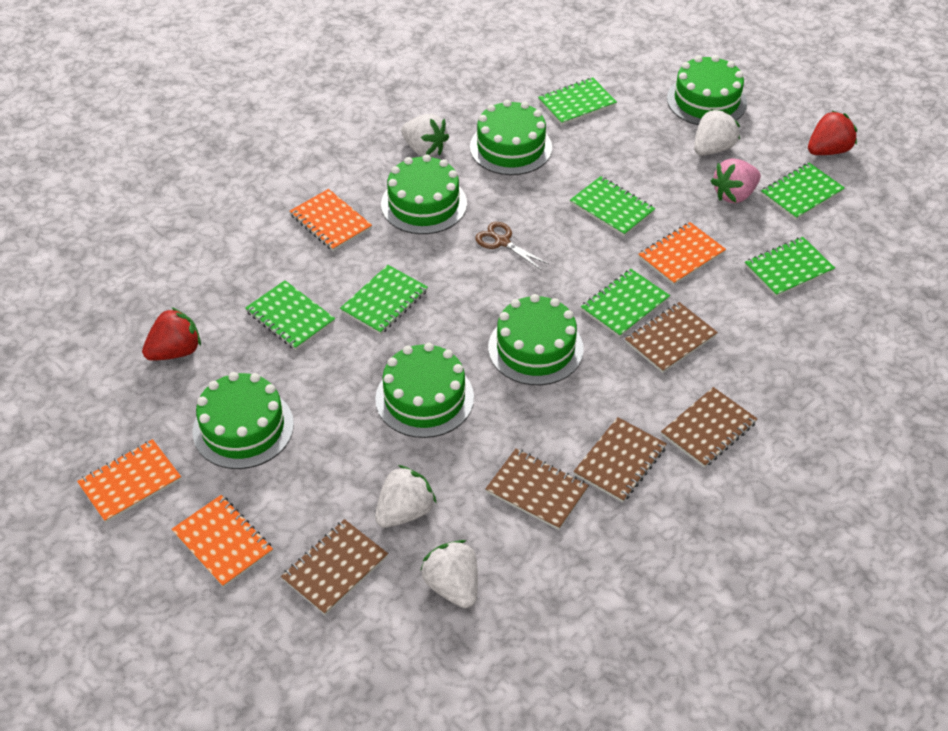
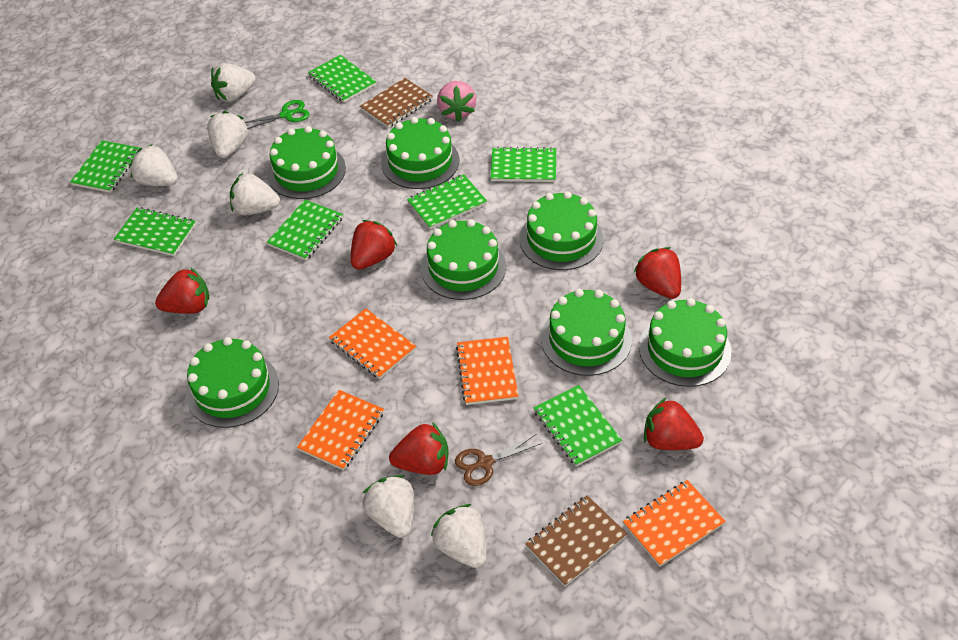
brown notebook: 5 -> 2
green cake: 6 -> 7
green scissors: 0 -> 1
red strawberry: 2 -> 5
white strawberry: 4 -> 6

